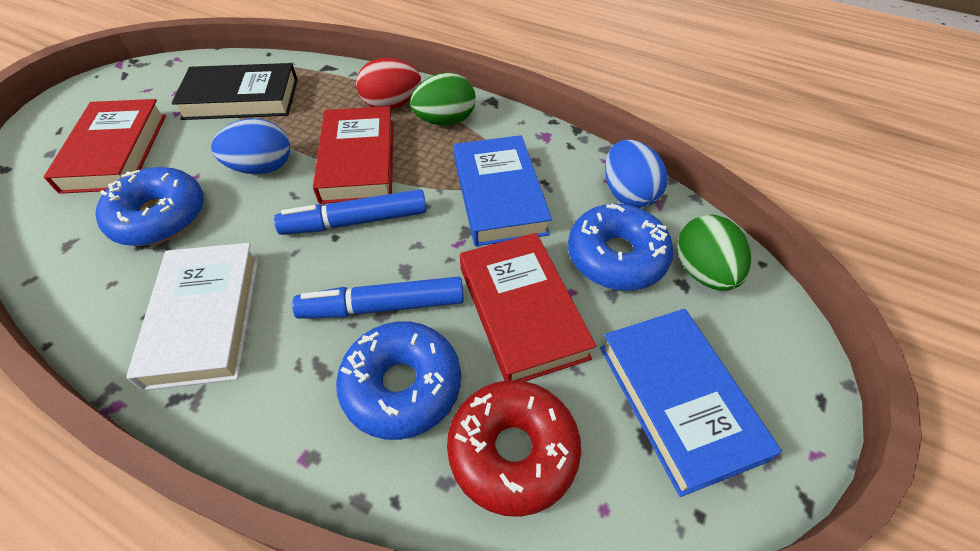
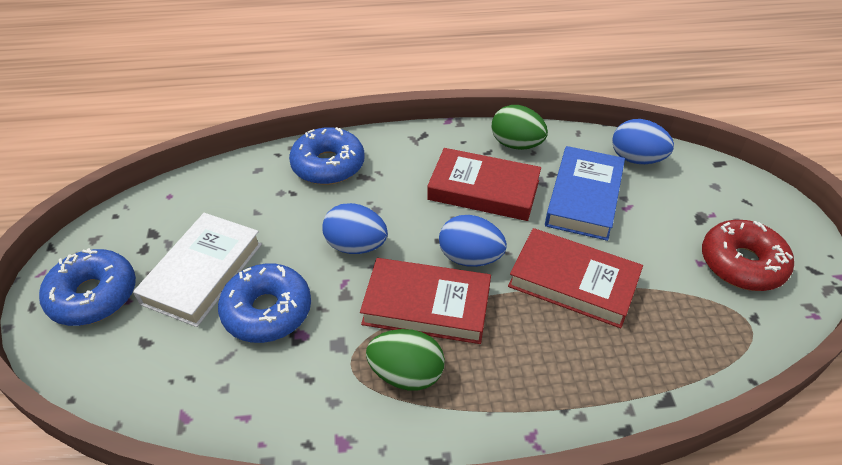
black book: 1 -> 0
blue book: 2 -> 1
blue egg: 2 -> 3
blue marker: 2 -> 0
red egg: 1 -> 0

